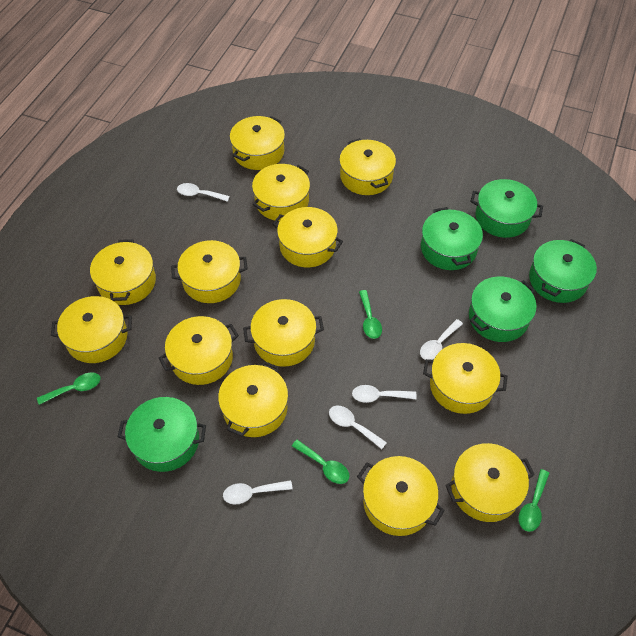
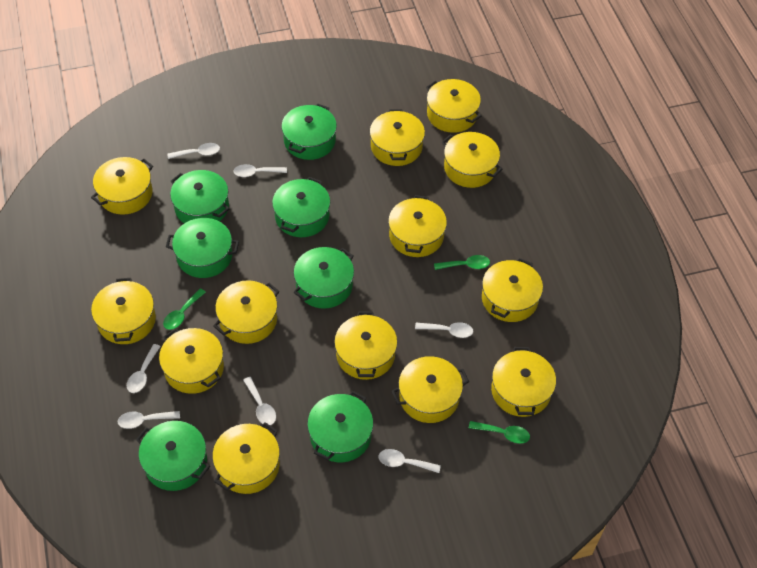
green pot: 5 -> 7
green spoon: 4 -> 3
white spoon: 5 -> 7

